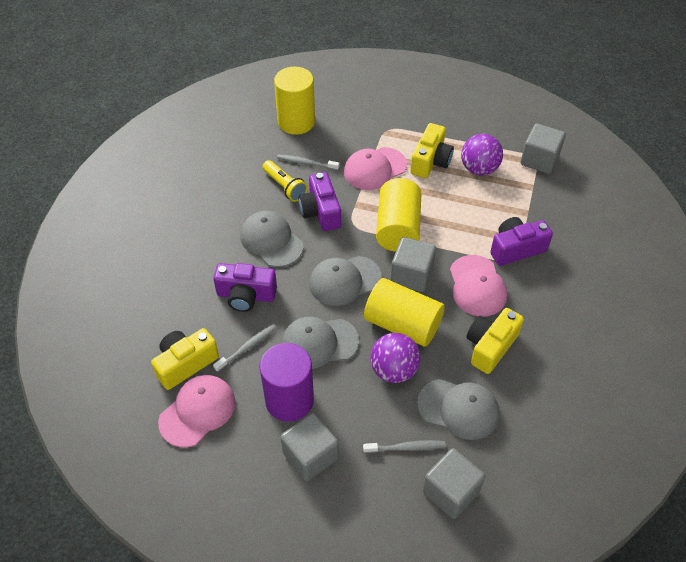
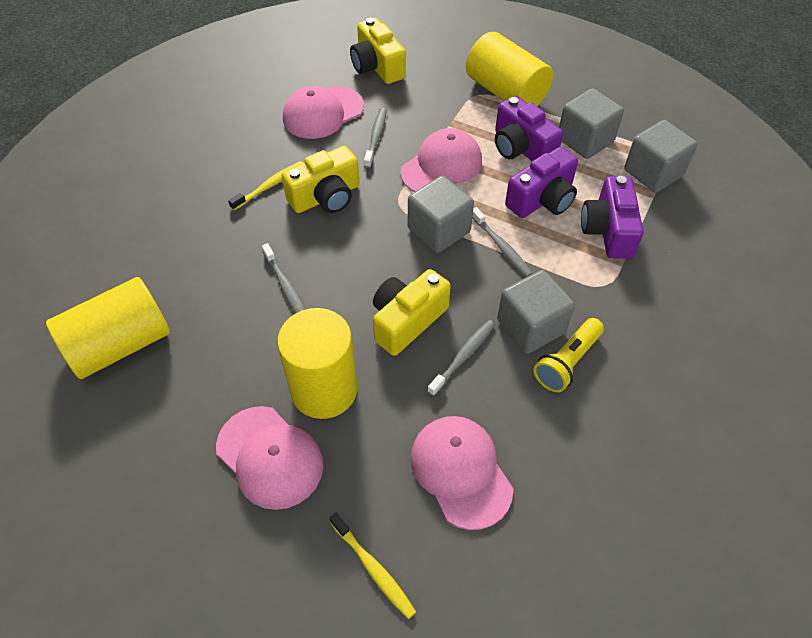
grey cap: 4 -> 0
grey toothbrush: 3 -> 4
pink cap: 3 -> 4
purple ball: 2 -> 0
purple cylinder: 1 -> 0
yellow toothbrush: 0 -> 2

